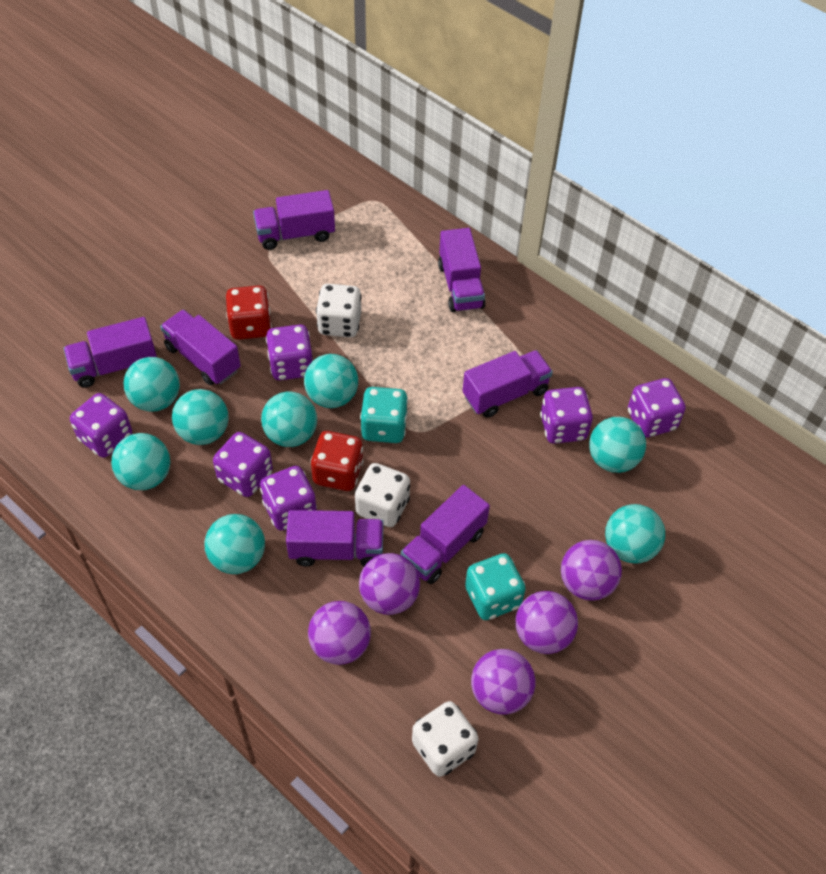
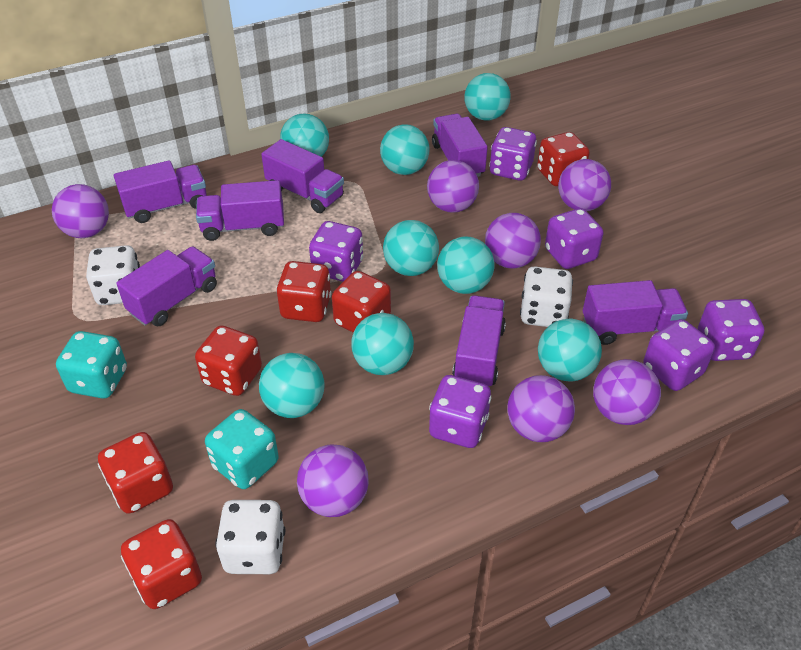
purple ball: 5 -> 7
red dice: 2 -> 6

